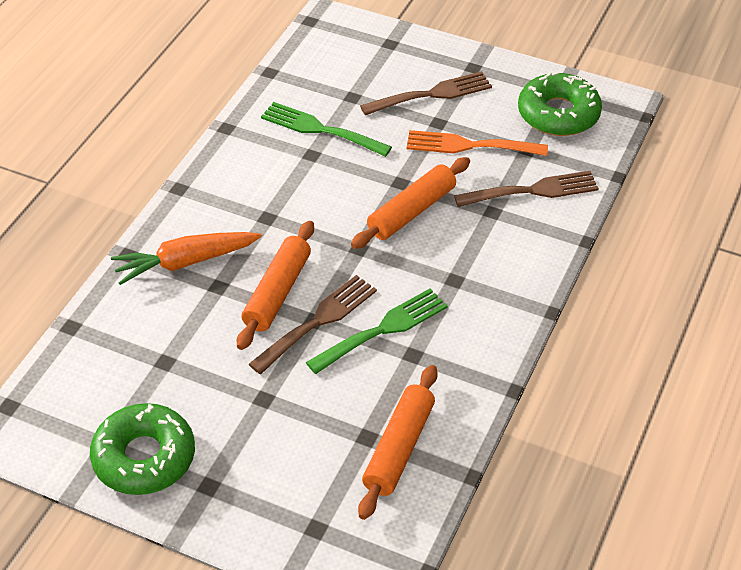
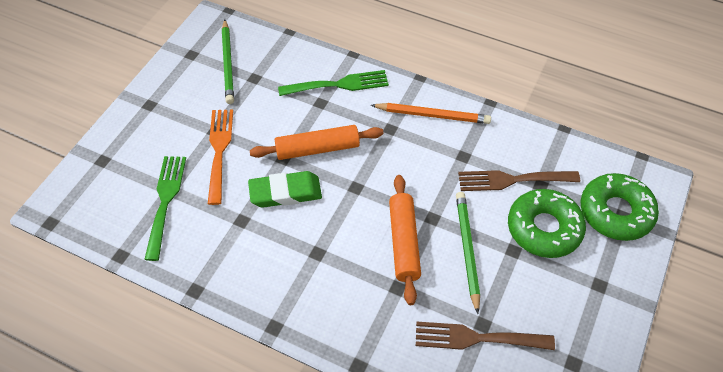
brown fork: 3 -> 2
green eraser: 0 -> 1
green pencil: 0 -> 2
orange carrot: 1 -> 0
orange pencil: 0 -> 1
orange rolling pin: 3 -> 2

